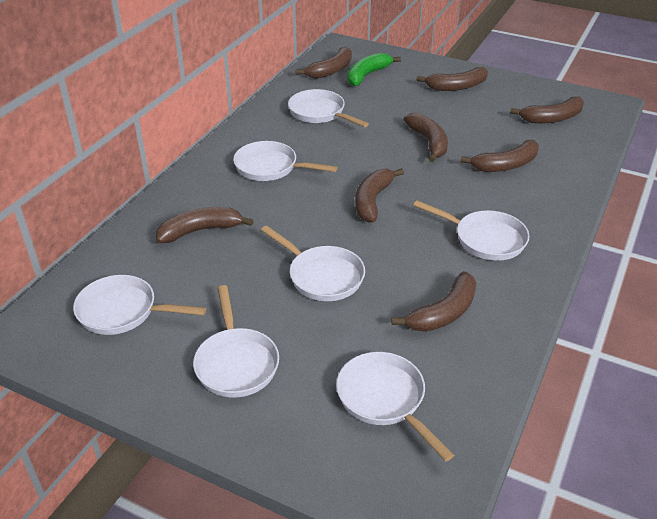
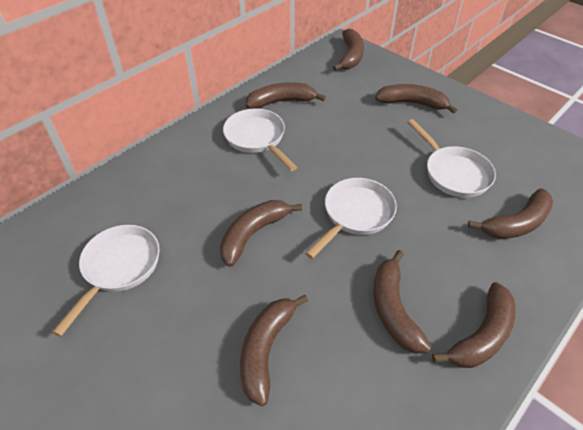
green banana: 1 -> 0
white pan: 7 -> 4

